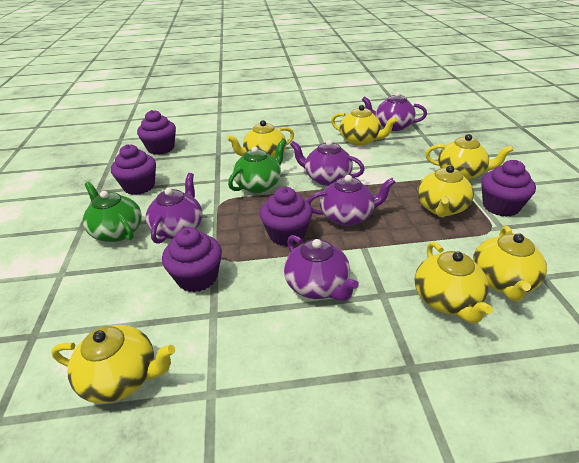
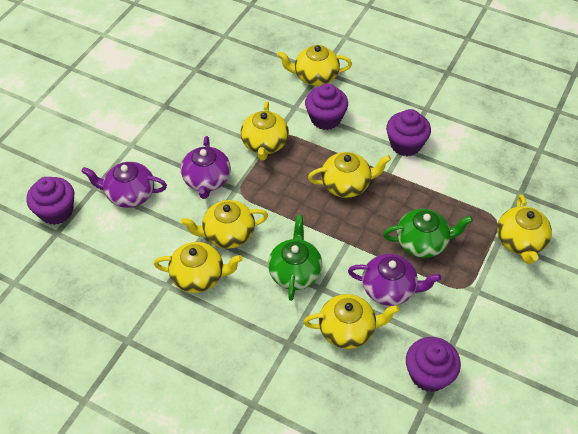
purple cupcake: 5 -> 4
purple teapot: 5 -> 3

